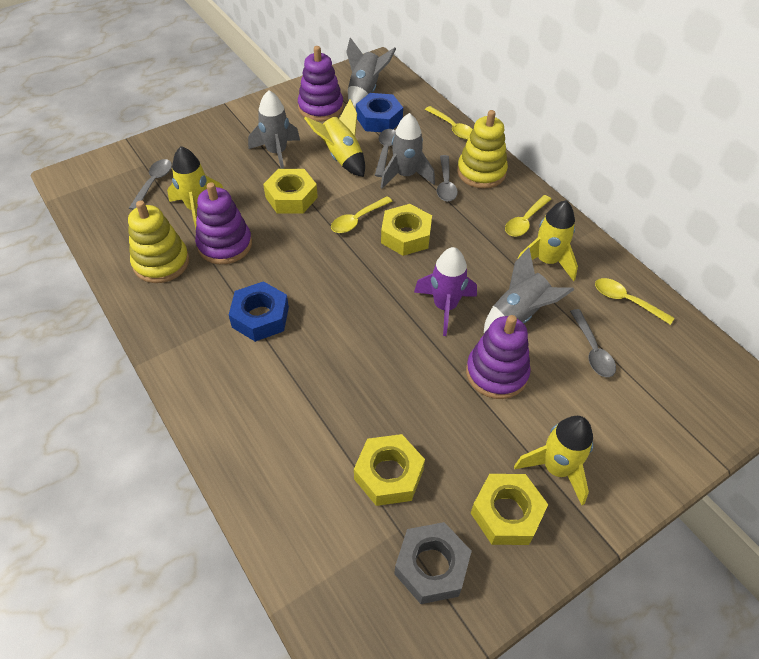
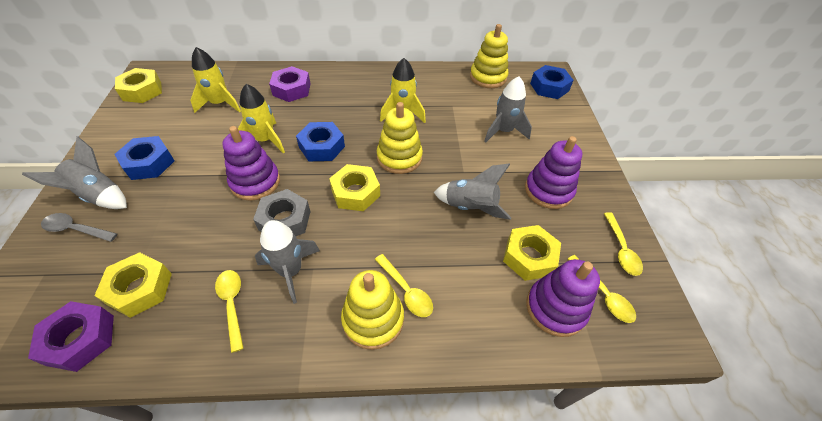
blue nut: 2 -> 3
grey spoon: 4 -> 1
purple nut: 0 -> 2
purple rocket: 1 -> 0
yellow rocket: 4 -> 3
yellow stacking toy: 2 -> 3

